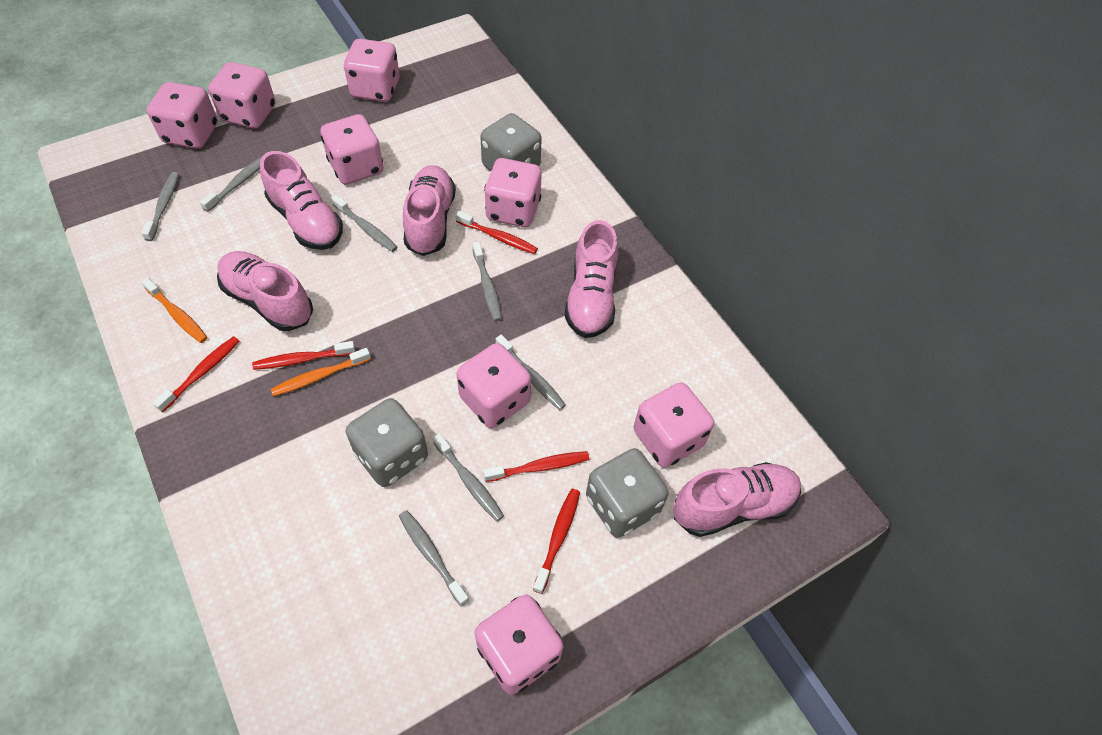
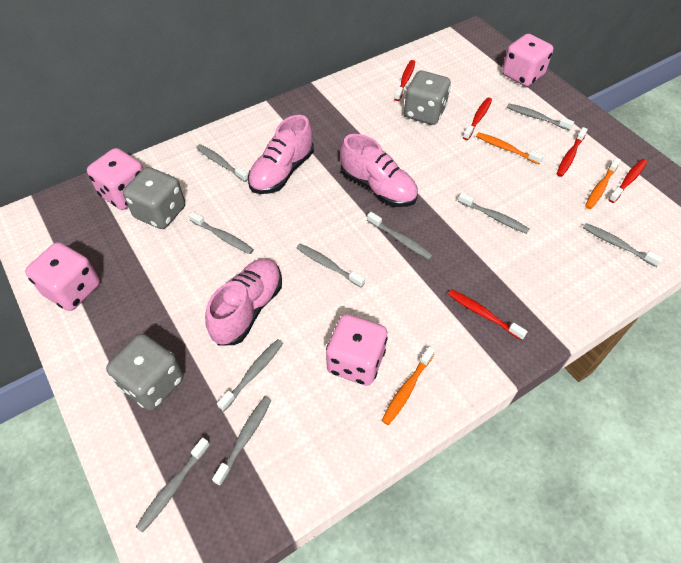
grey toothbrush: 7 -> 10
orange toothbrush: 2 -> 3
pink dice: 8 -> 4
pink shoe: 5 -> 3

